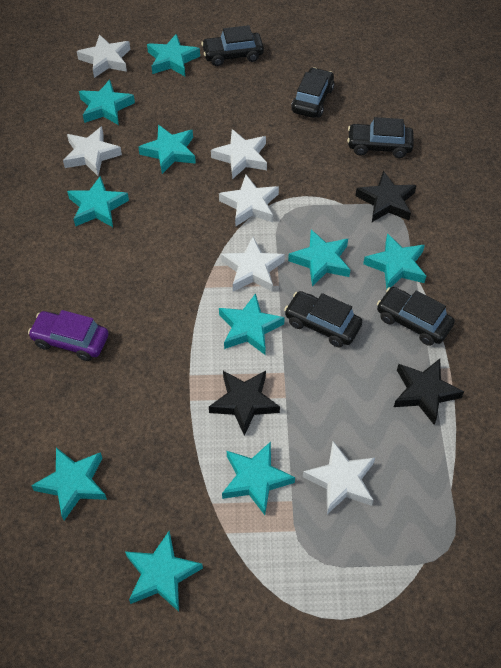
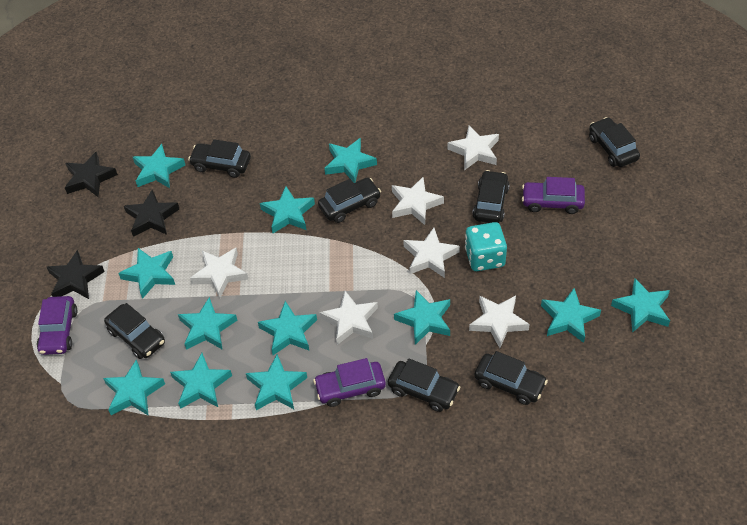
black car: 5 -> 7
purple car: 1 -> 3
turquoise dice: 0 -> 1
turquoise star: 10 -> 12

